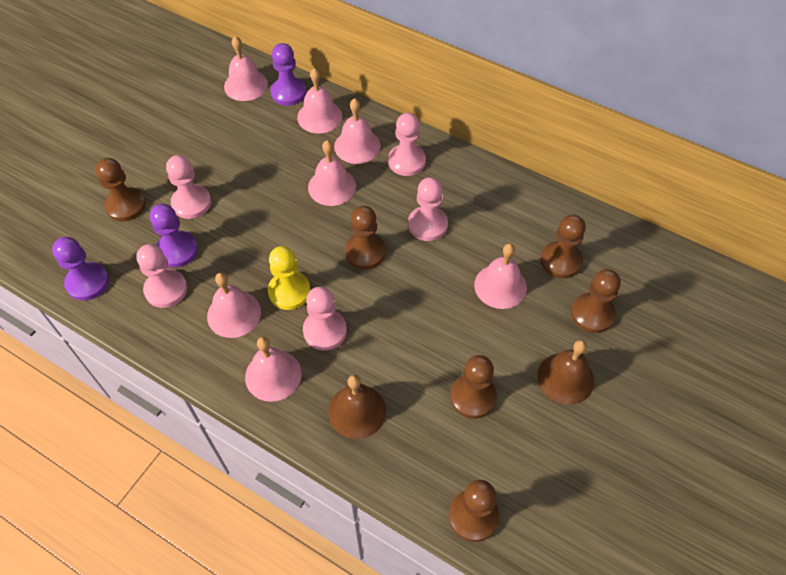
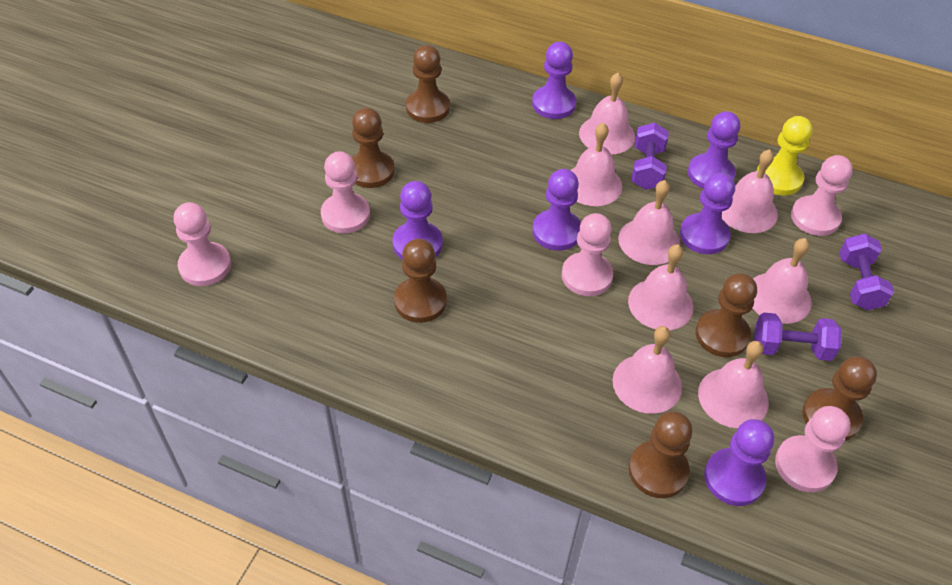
brown bell: 2 -> 0
pink bell: 7 -> 8
purple dumbbell: 0 -> 3
purple pawn: 3 -> 6

